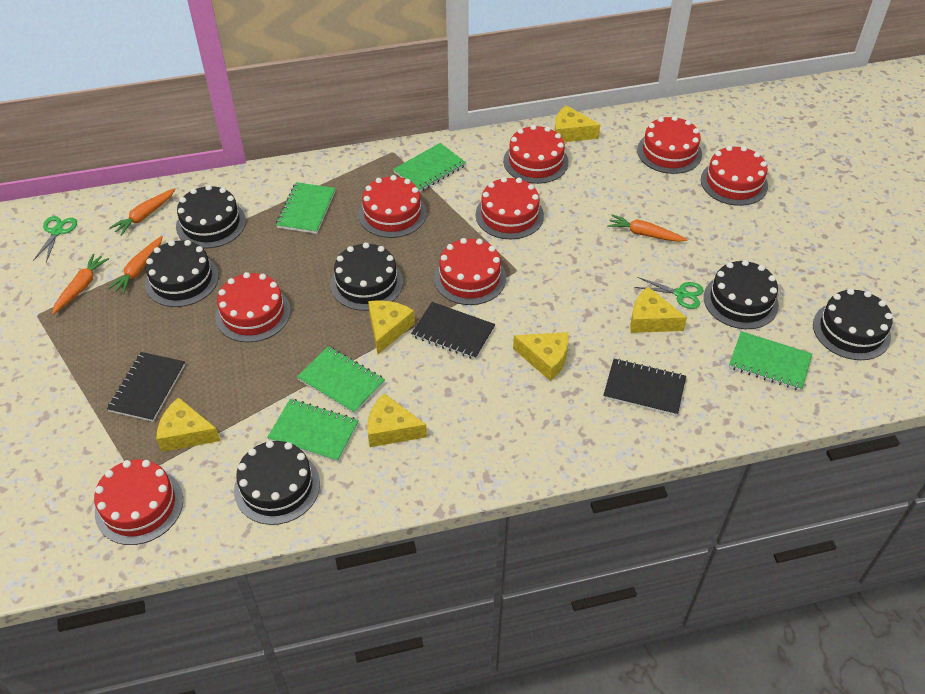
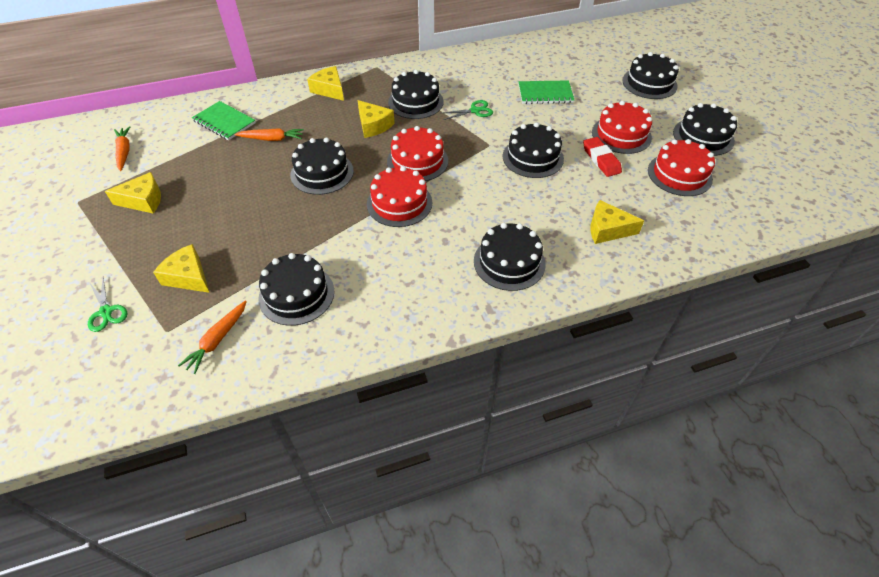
black cake: 6 -> 7
black notebook: 3 -> 0
green notebook: 5 -> 2
orange carrot: 4 -> 3
red cake: 8 -> 4
red eraser: 0 -> 1
yellow cheese: 6 -> 5

